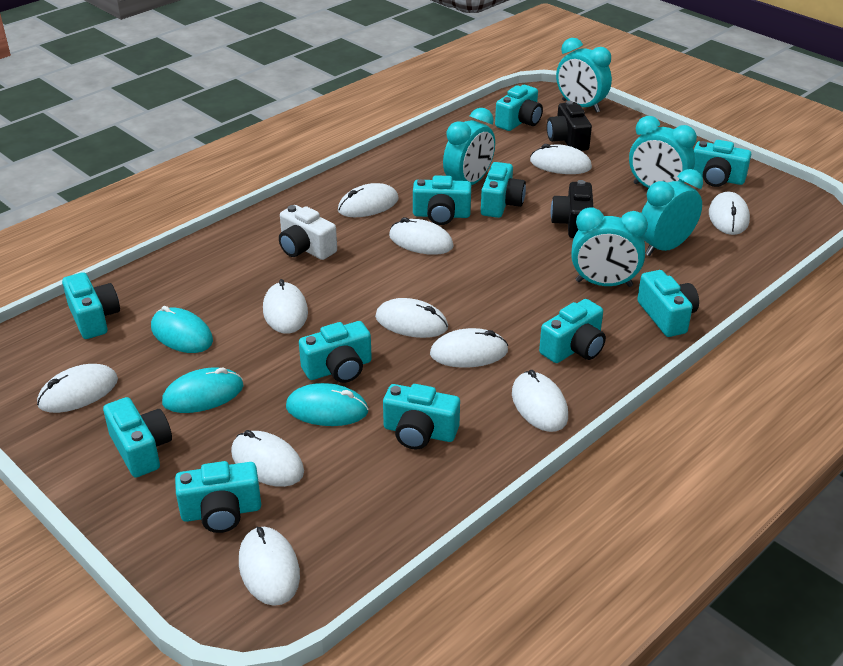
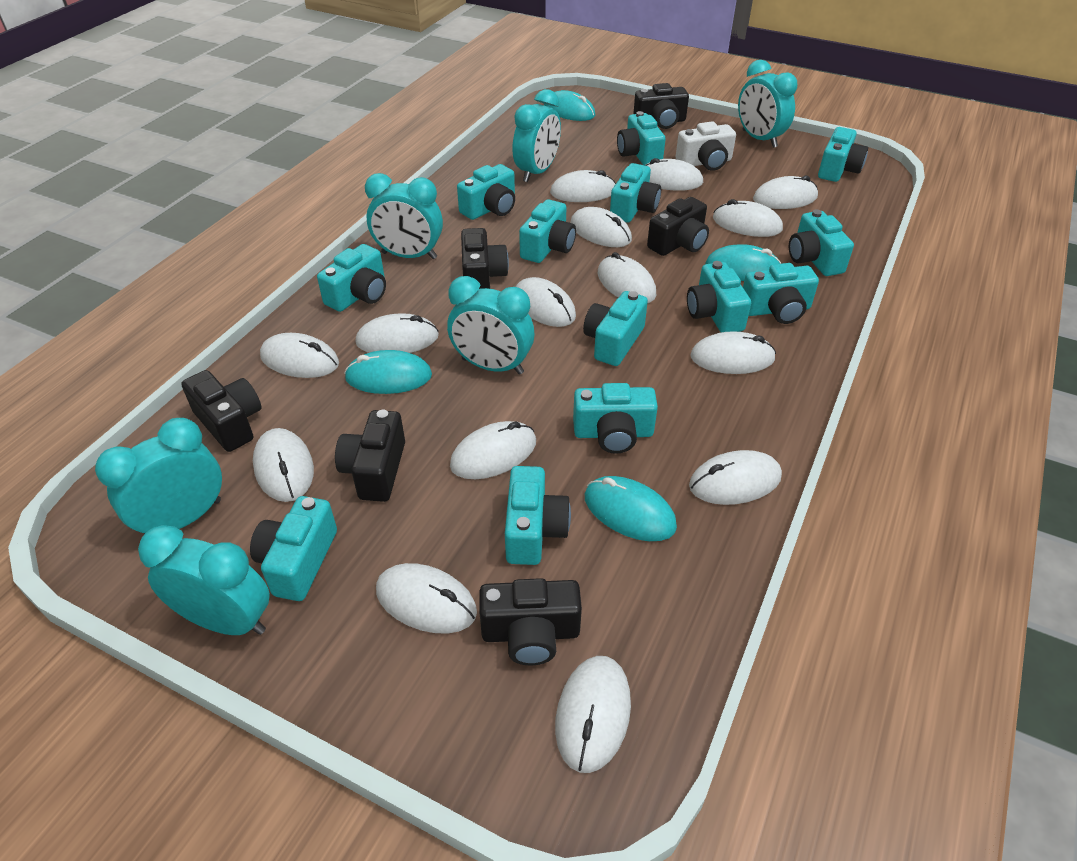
black camera: 2 -> 6
turquoise camera: 11 -> 13
turquoise clock: 5 -> 6
turquoise mouse: 3 -> 4
white mouse: 11 -> 15

